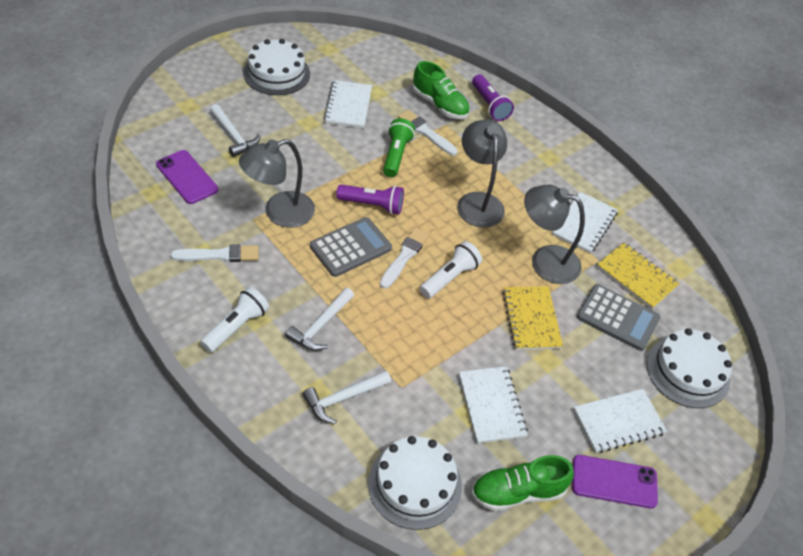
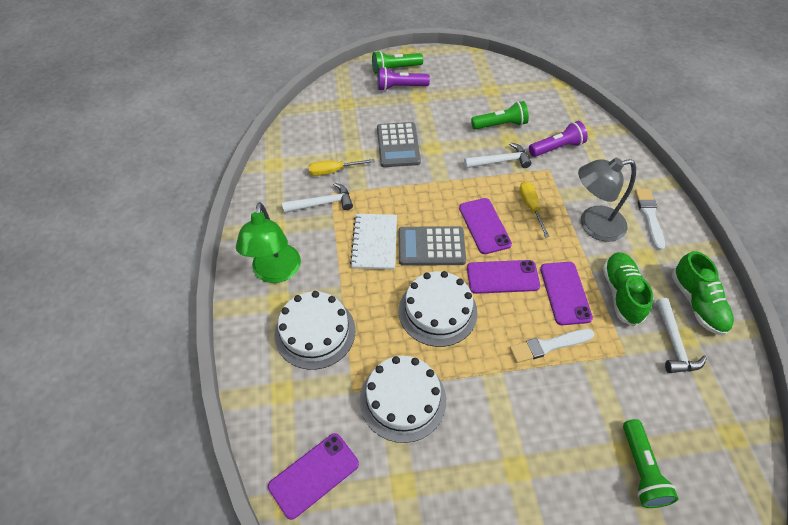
green flashlight: 1 -> 3
green lamp: 0 -> 1
grey lamp: 3 -> 1
purple phone: 2 -> 4
white brush: 3 -> 2
white flashlight: 2 -> 0
white notebook: 4 -> 1
yellow notebook: 2 -> 0
yellow screwdriver: 0 -> 2

